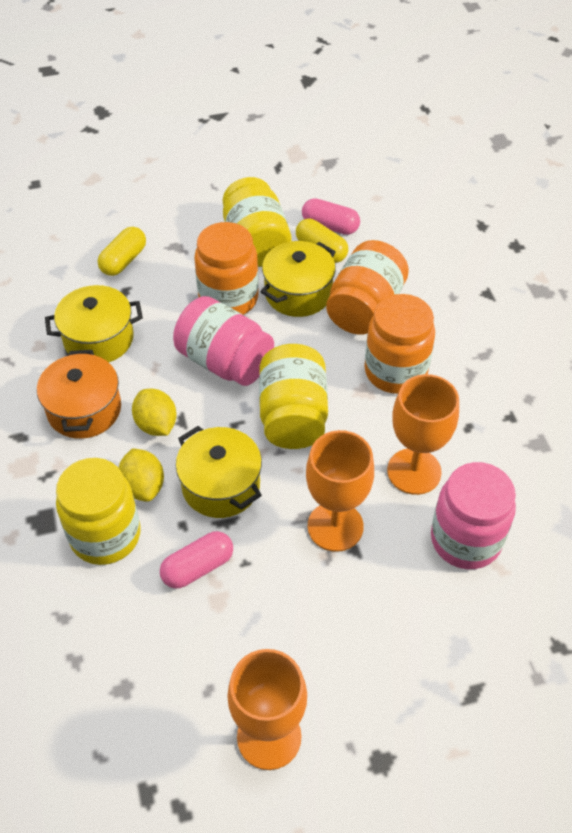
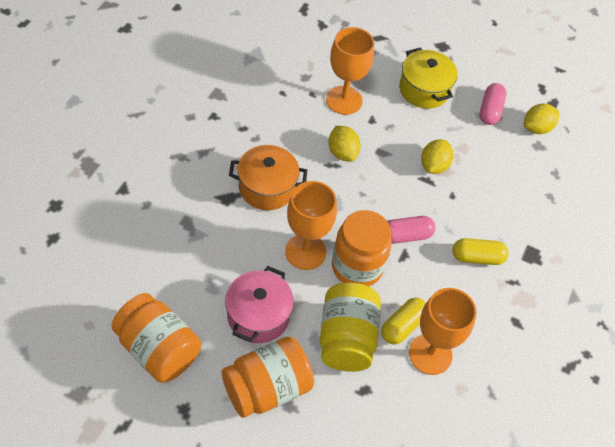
pink jar: 2 -> 0
pink pot: 0 -> 1
yellow jar: 3 -> 1
yellow lemon: 2 -> 3
yellow pot: 3 -> 1

